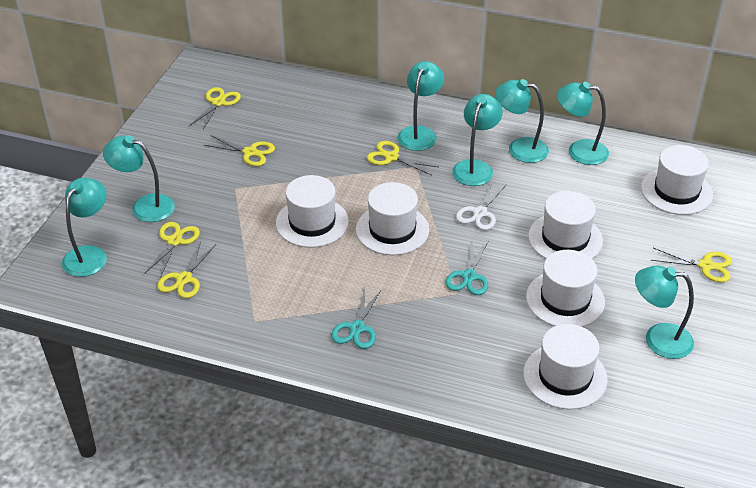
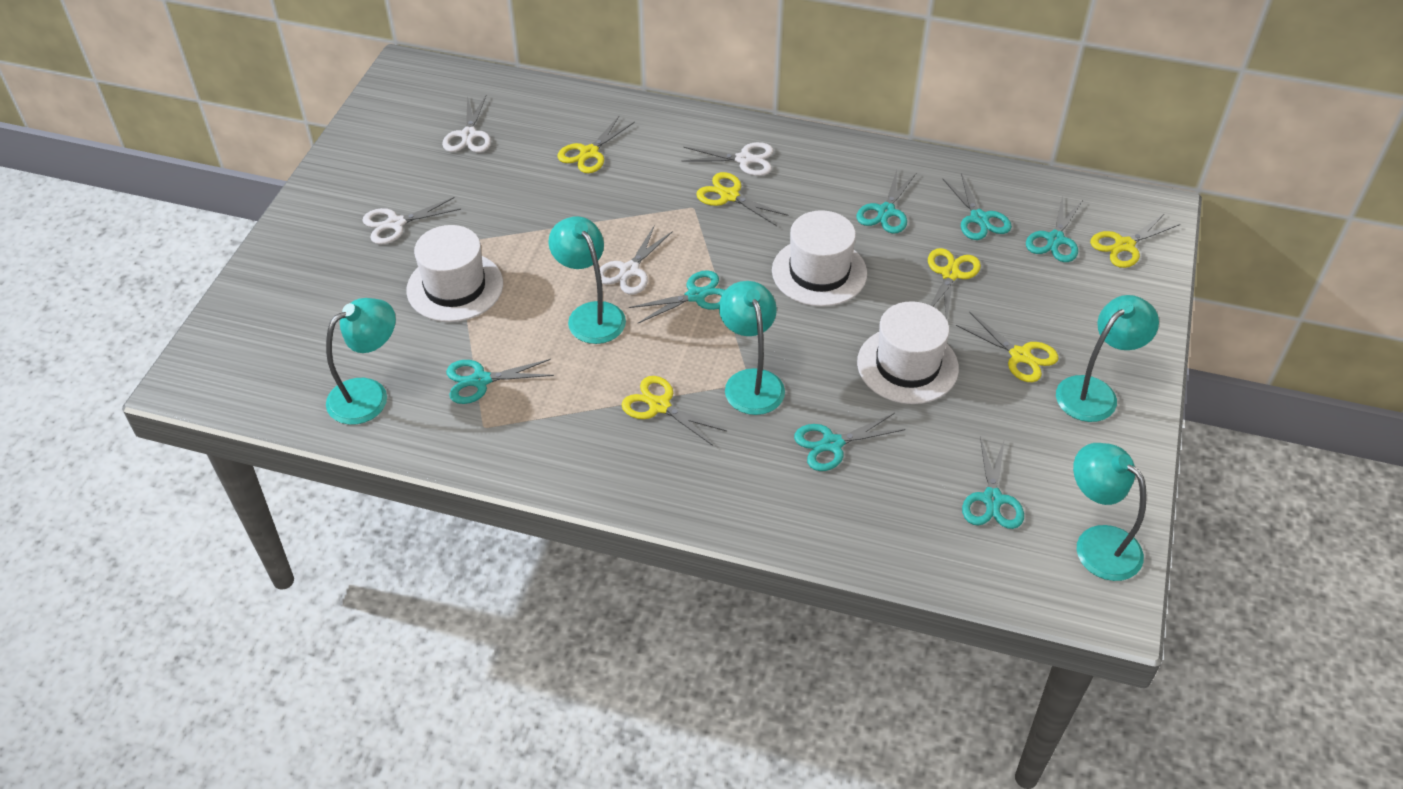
turquoise lamp: 7 -> 5
turquoise scissors: 2 -> 7
white hat: 6 -> 3
white scissors: 1 -> 4

